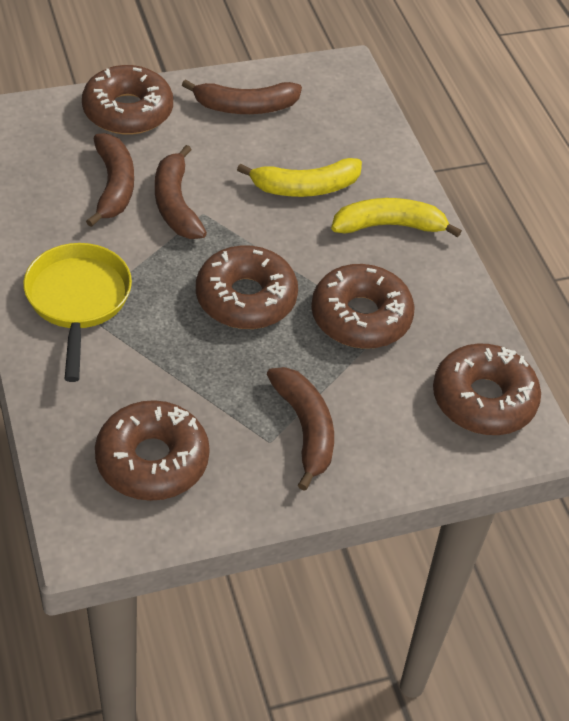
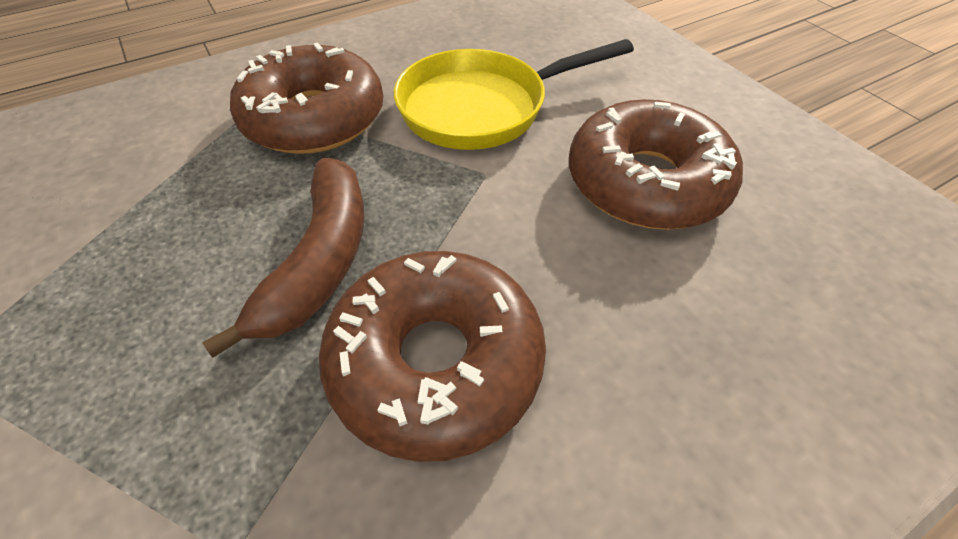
brown banana: 4 -> 1
brown donut: 5 -> 3
yellow banana: 2 -> 0

